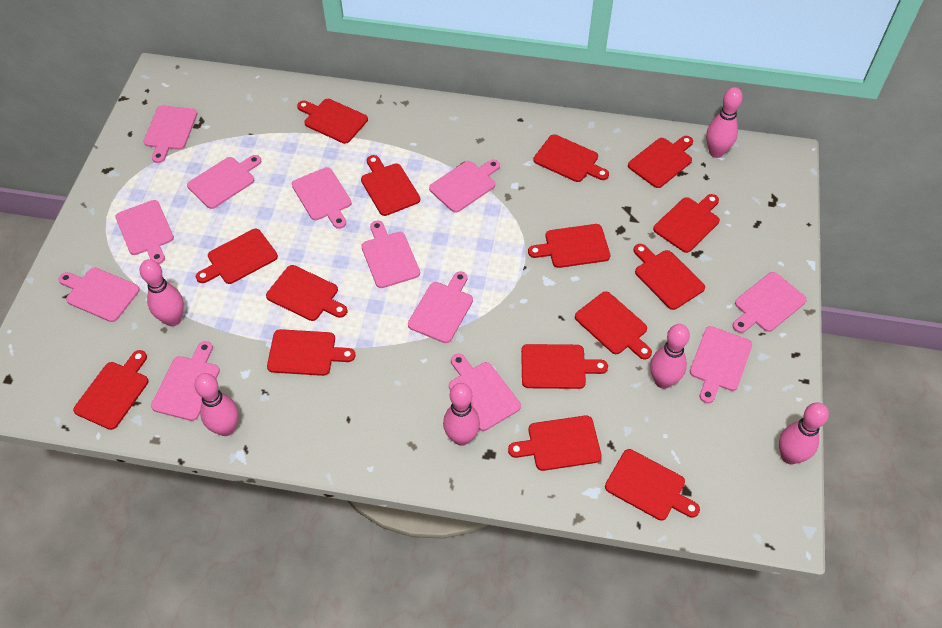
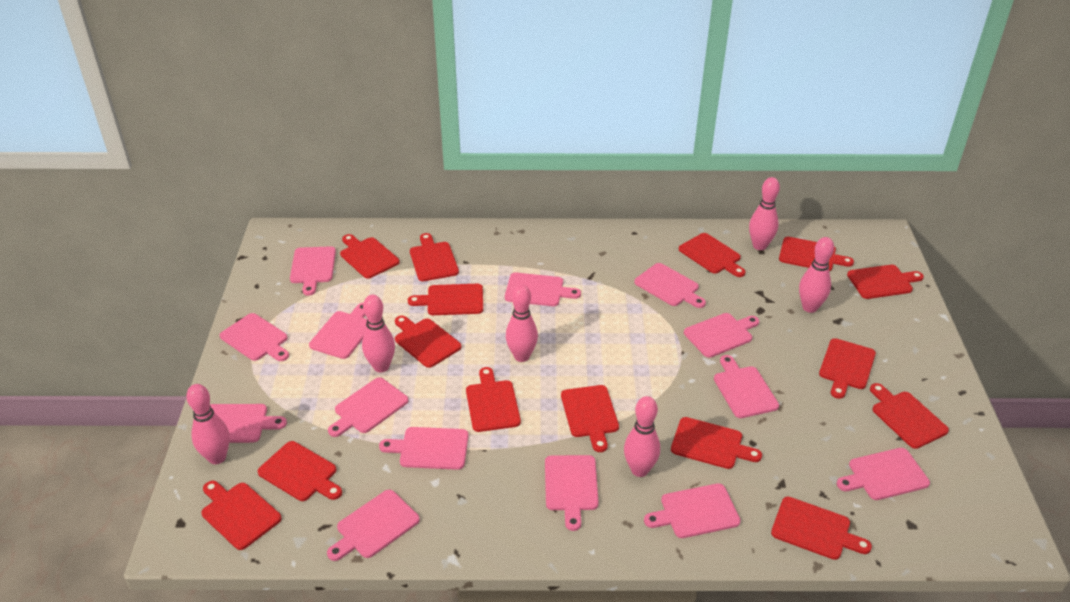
pink cutting board: 12 -> 14

